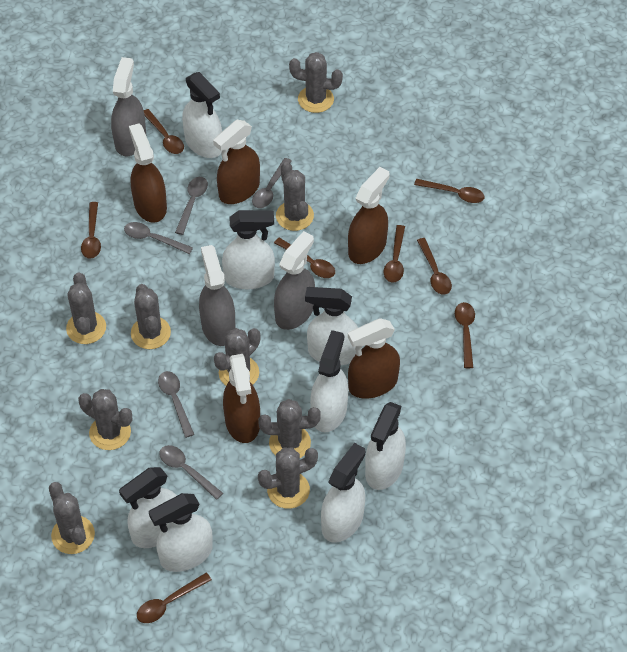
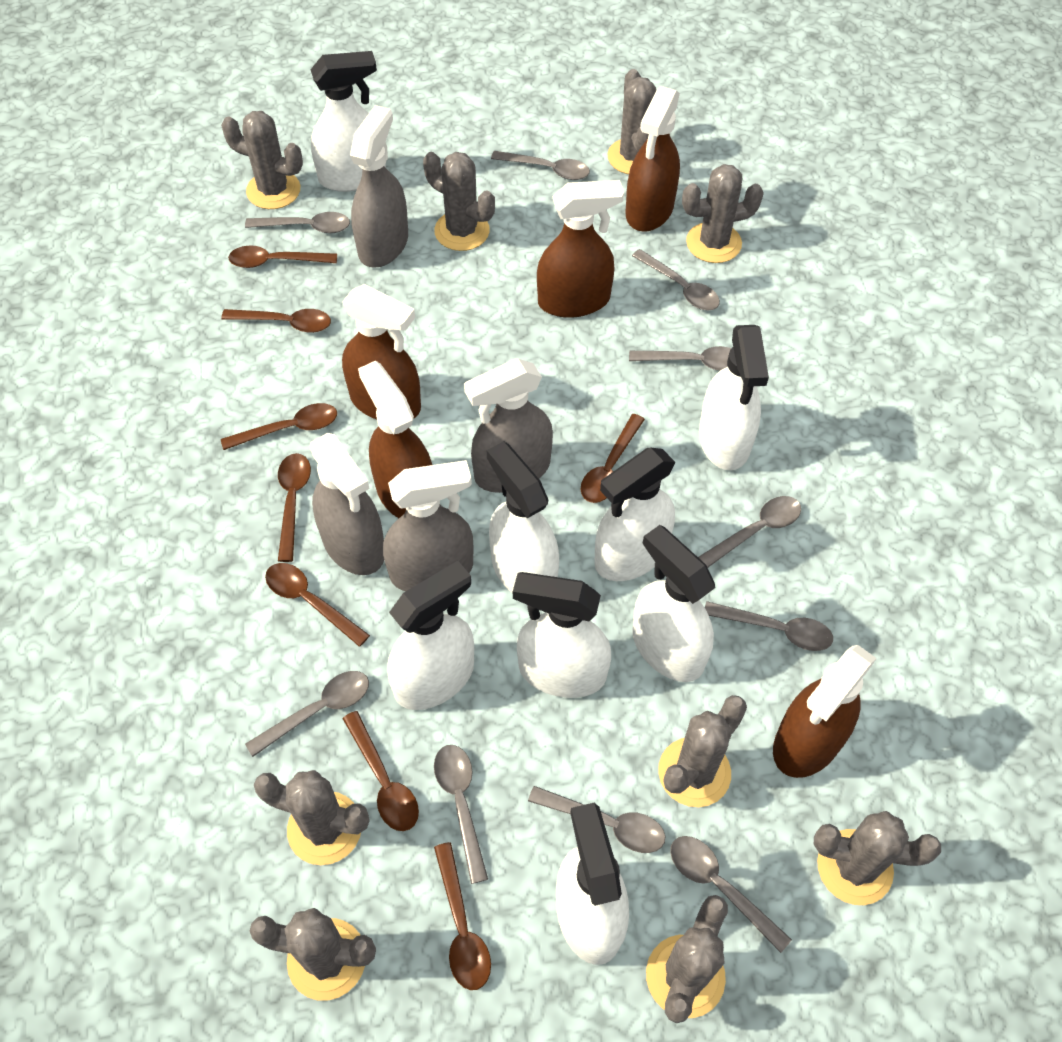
grey spoon: 5 -> 10
grey spray bottle: 3 -> 4

